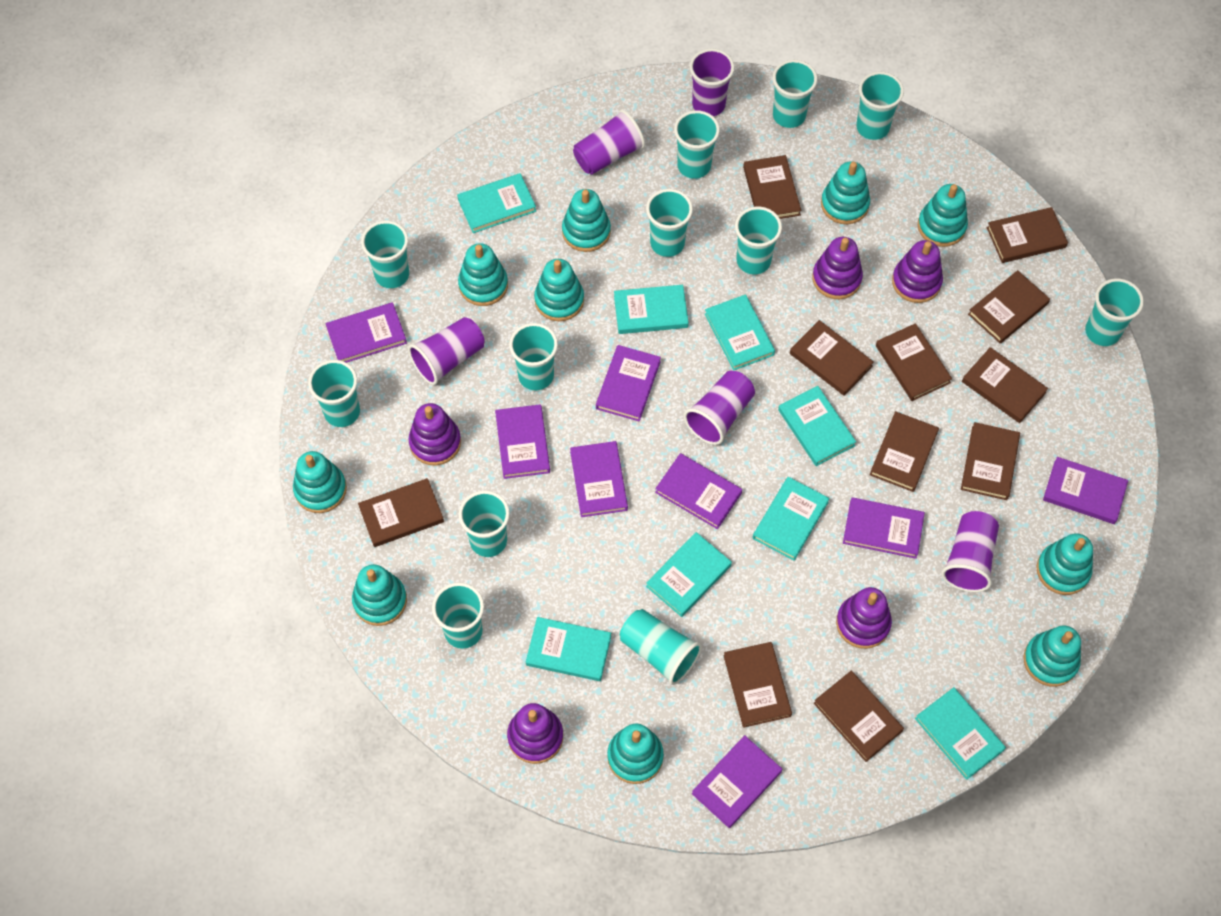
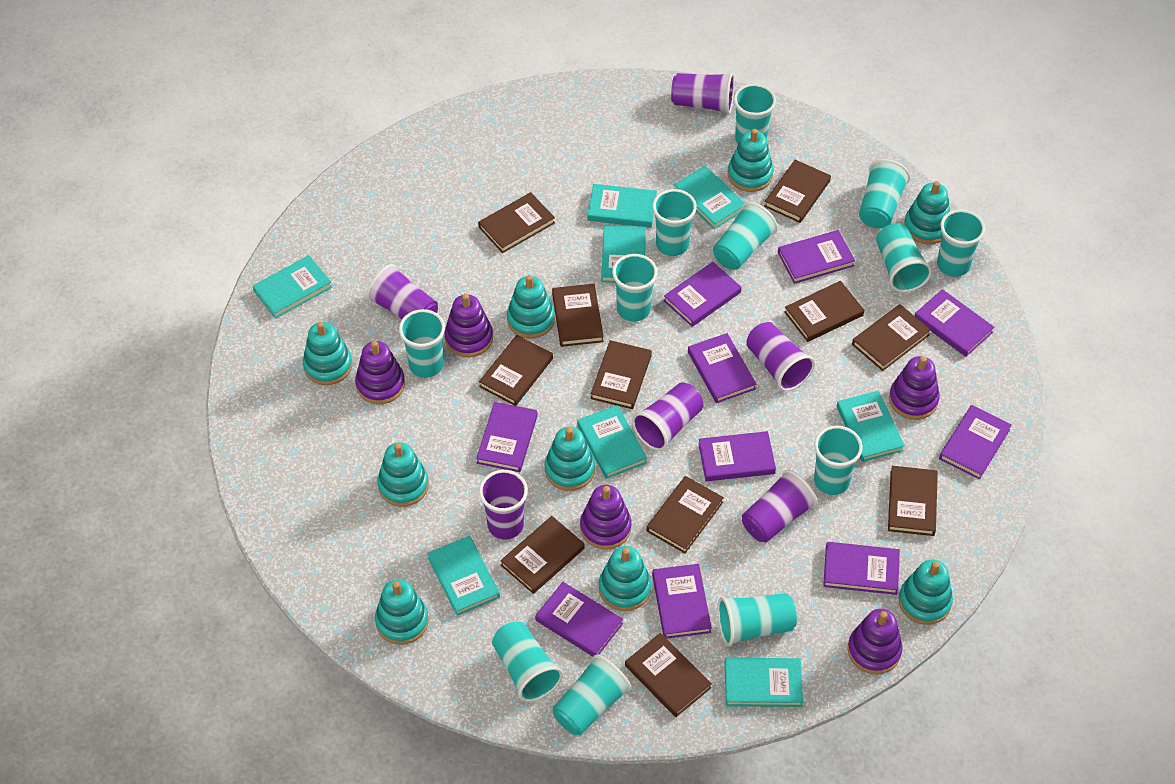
purple book: 8 -> 10
purple cup: 5 -> 6
turquoise stacking toy: 10 -> 9

